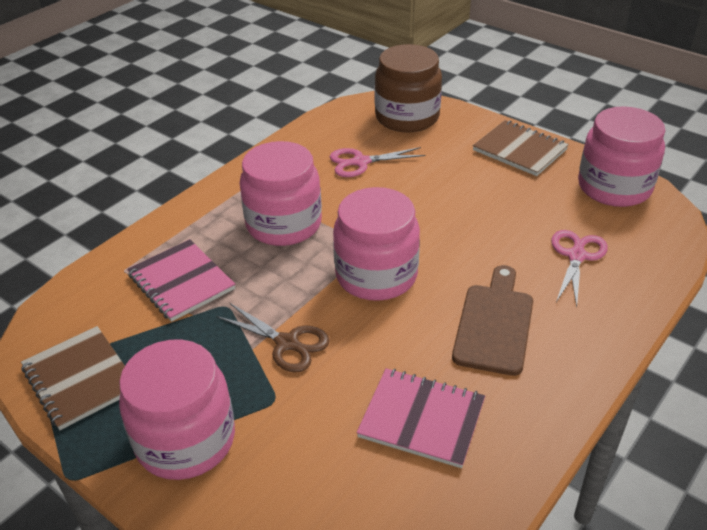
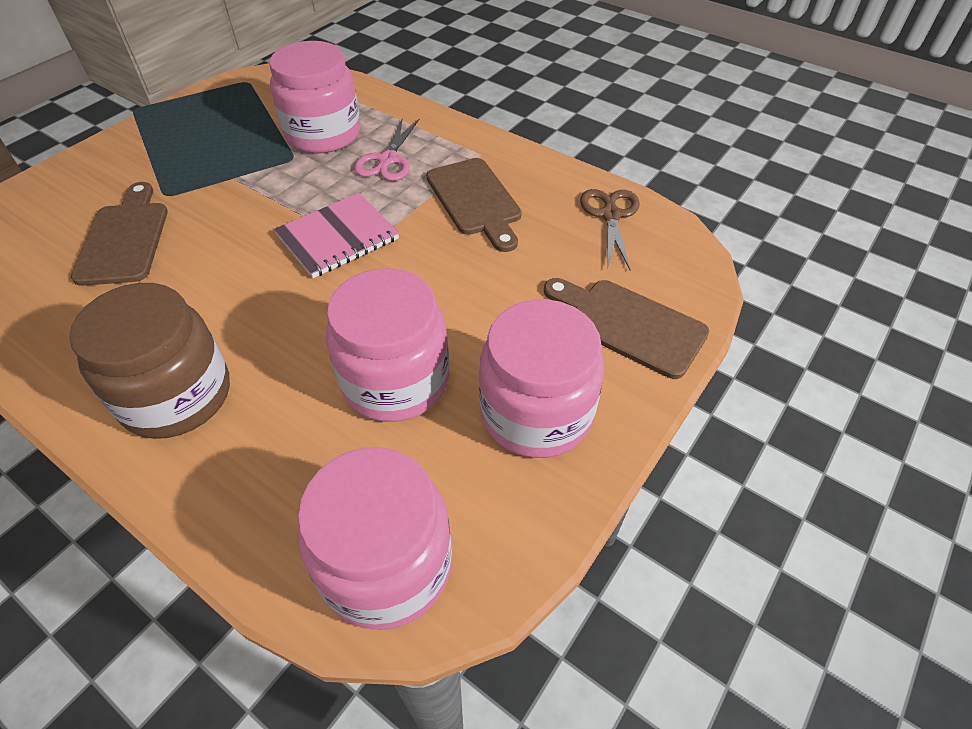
brown cutting board: 1 -> 3
brown notebook: 2 -> 0
pink notebook: 2 -> 1
pink scissors: 2 -> 1

